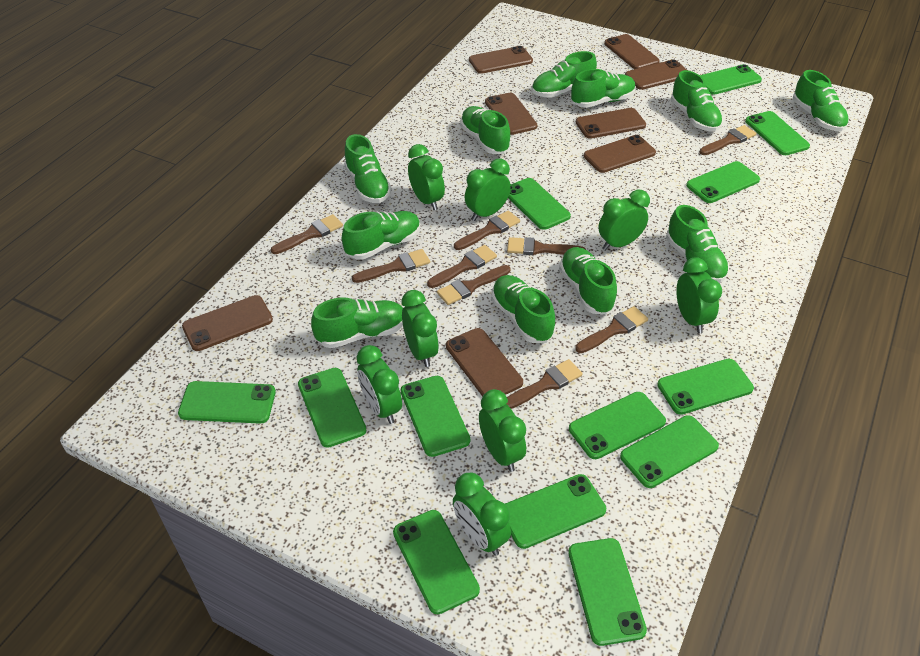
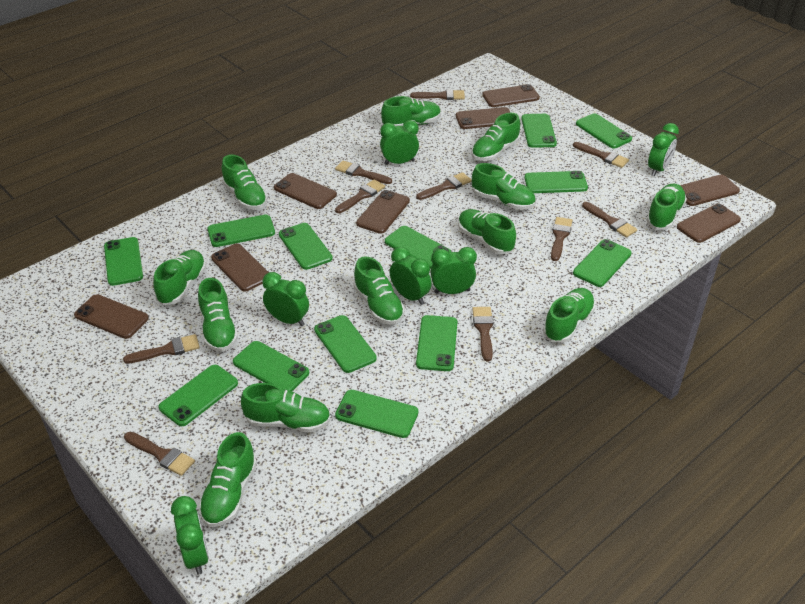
brown brush: 9 -> 10
green clock: 8 -> 6
green shoe: 11 -> 12

